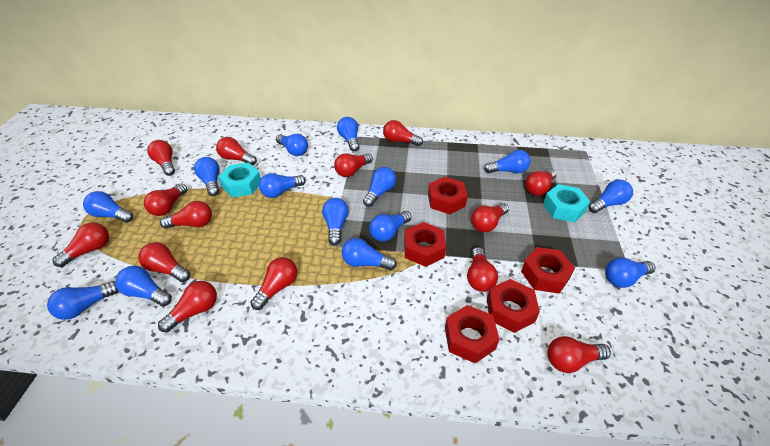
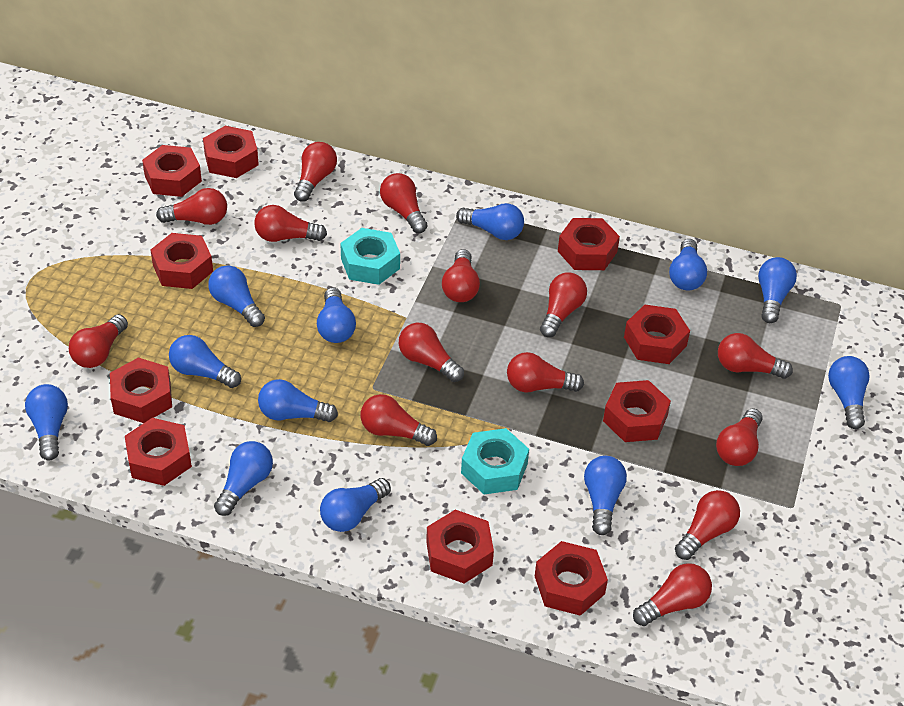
blue light bulb: 14 -> 12
red nut: 5 -> 10

